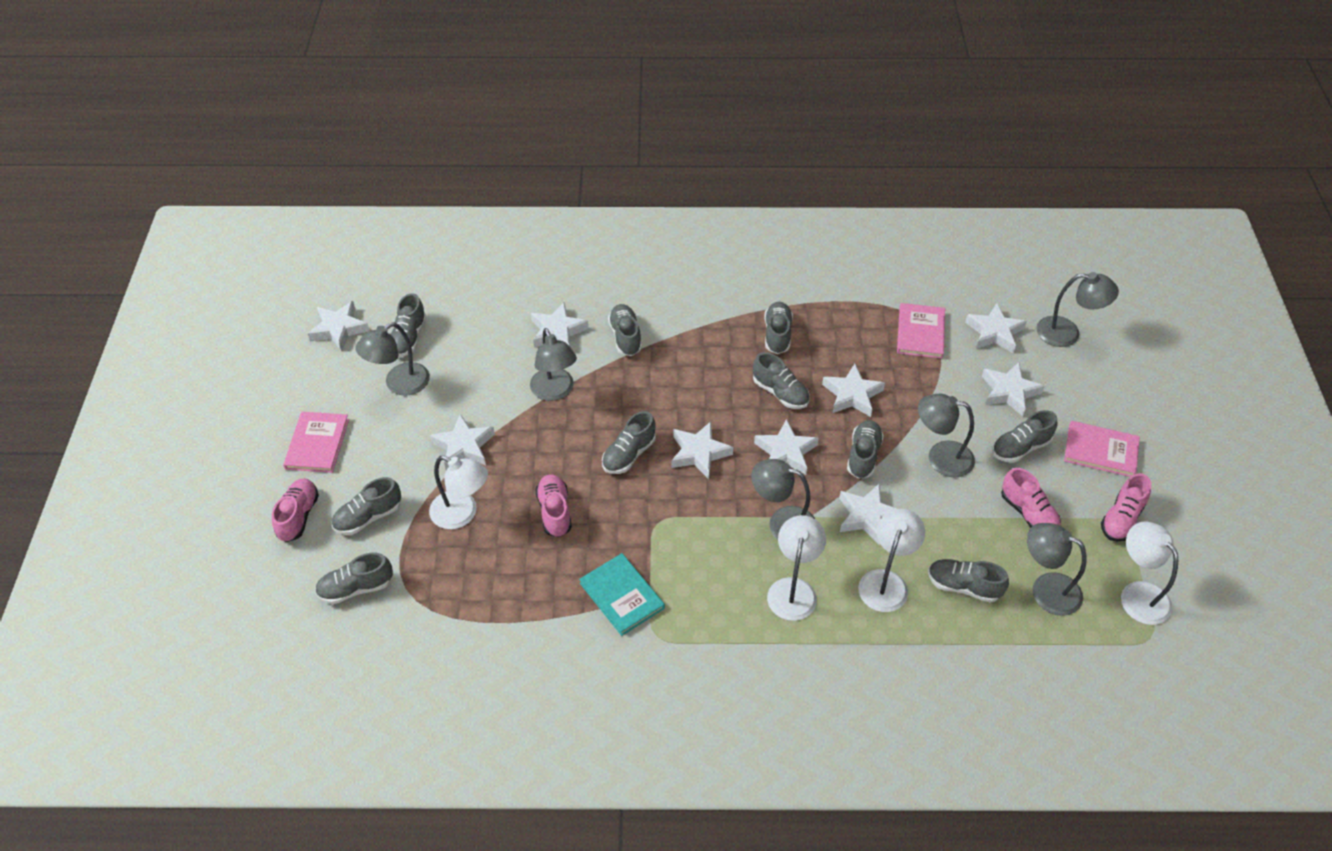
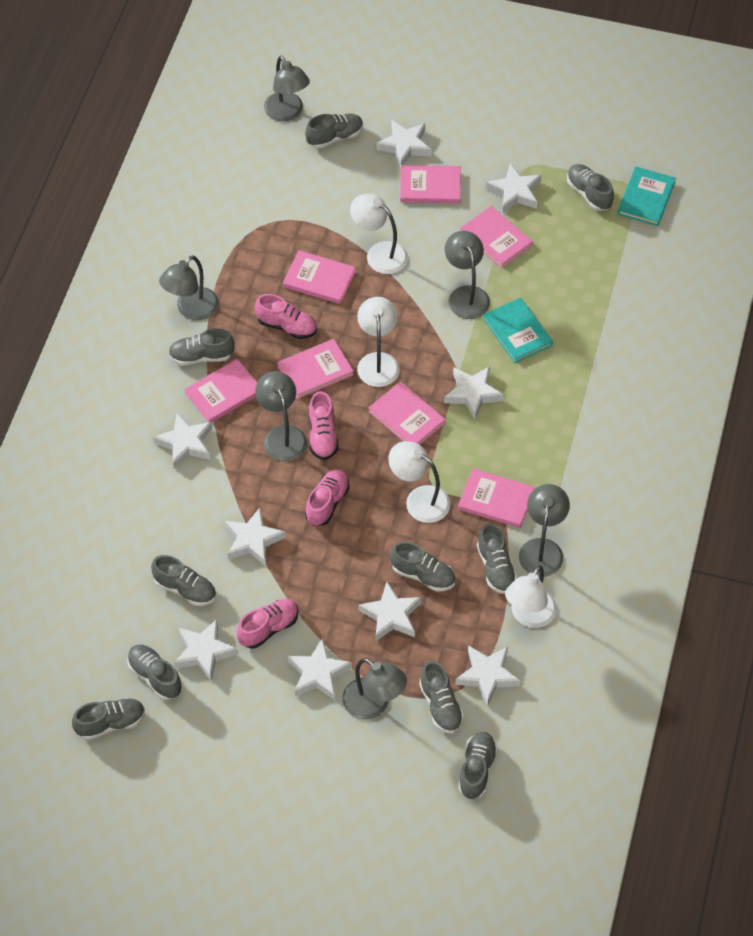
pink book: 3 -> 7
turquoise book: 1 -> 2

